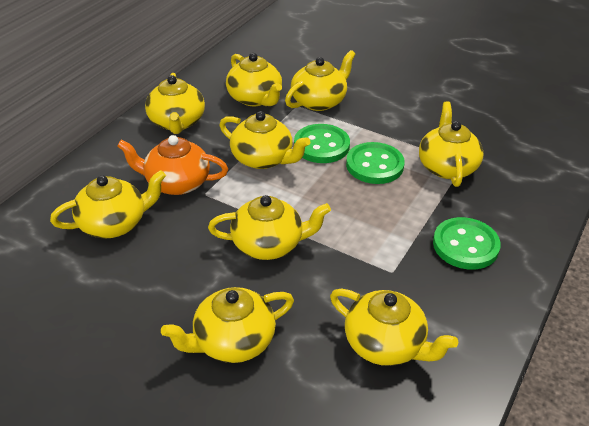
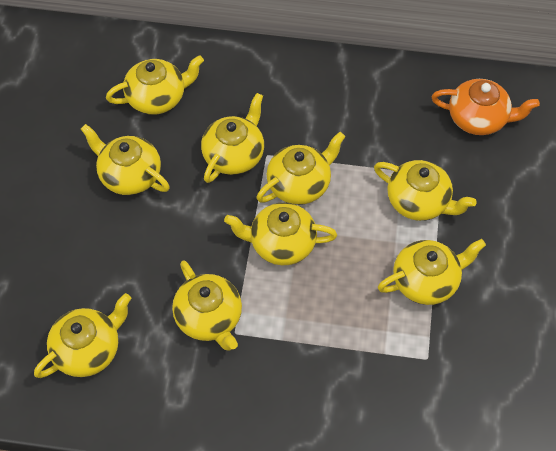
green button: 3 -> 0

